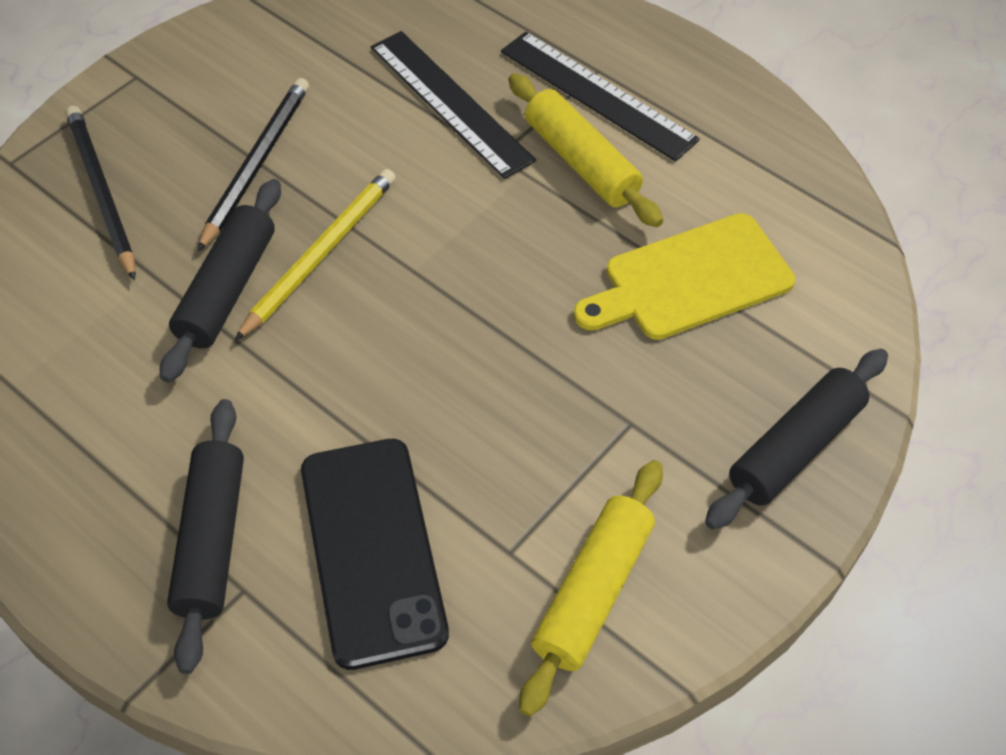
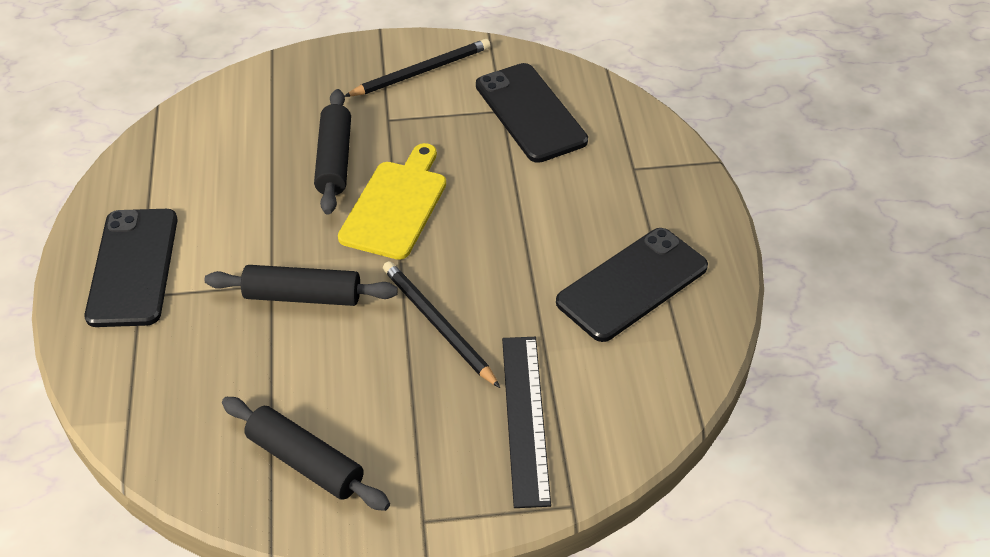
black phone: 1 -> 3
black ruler: 2 -> 1
yellow pencil: 1 -> 0
yellow rolling pin: 2 -> 0

